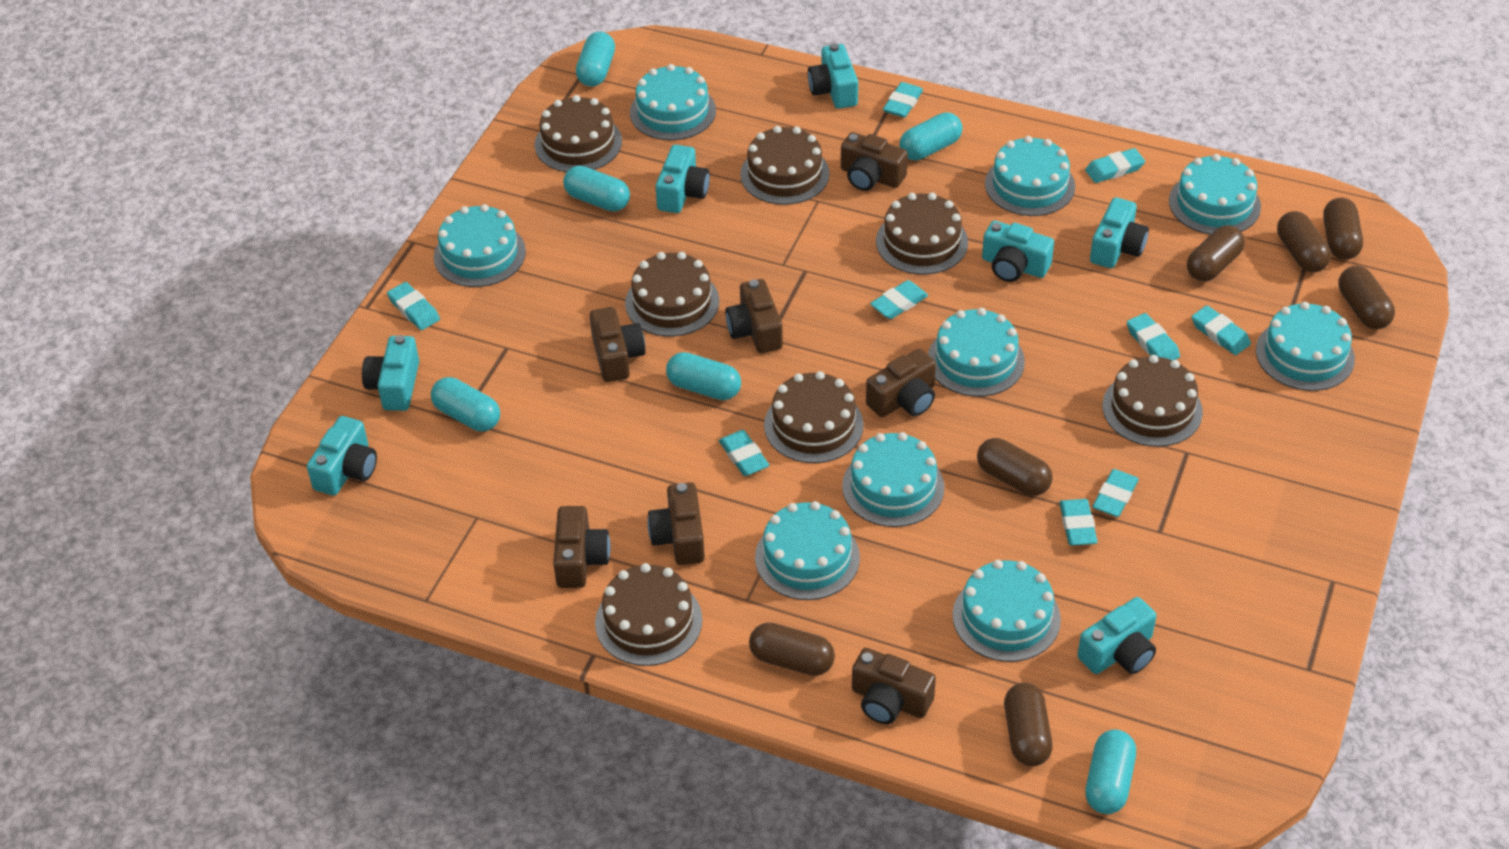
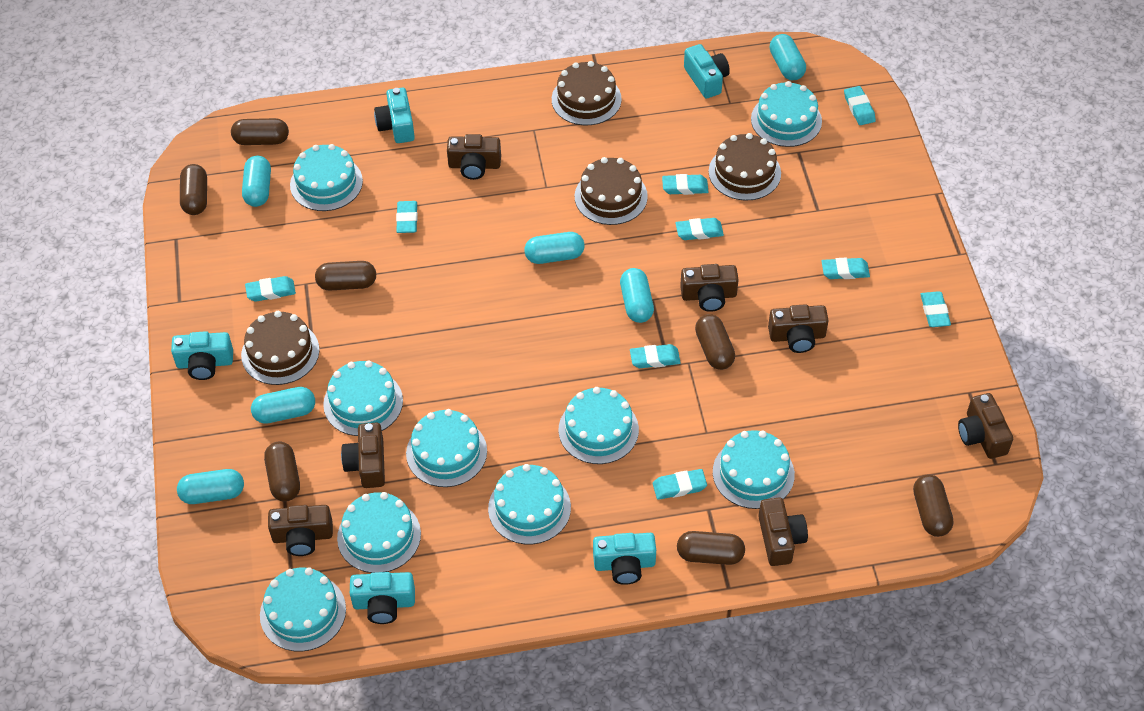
brown cake: 7 -> 4
turquoise camera: 7 -> 5

